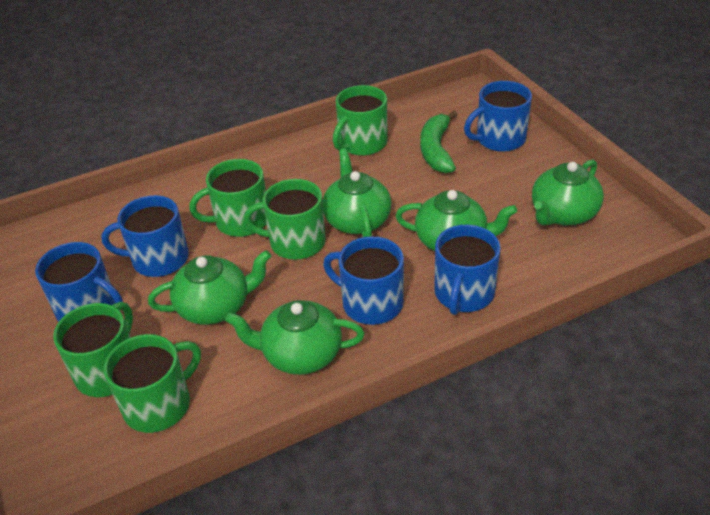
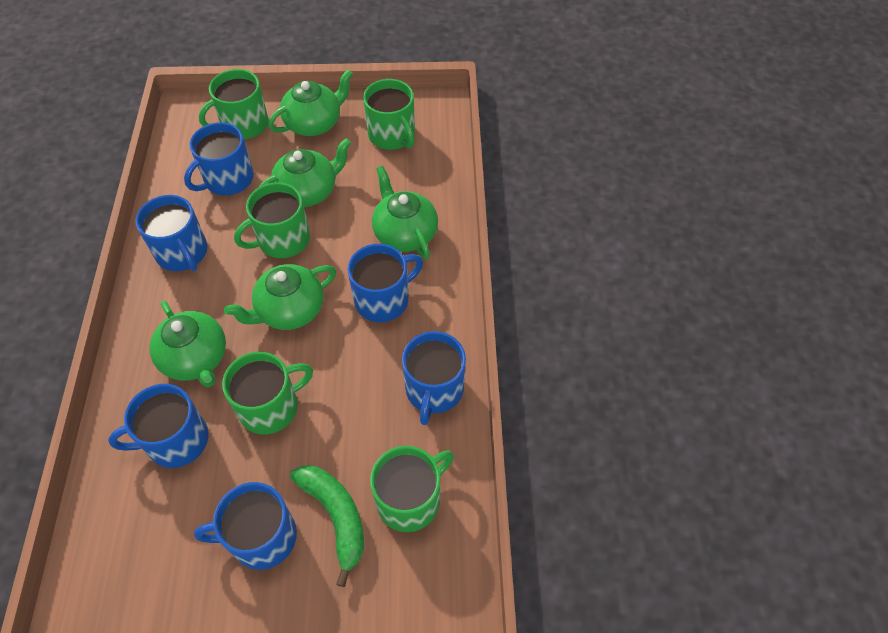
blue mug: 5 -> 6

